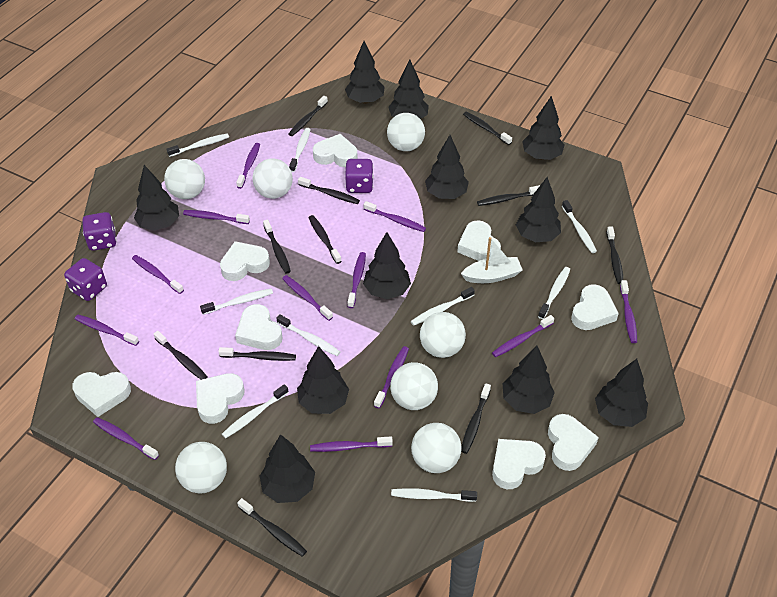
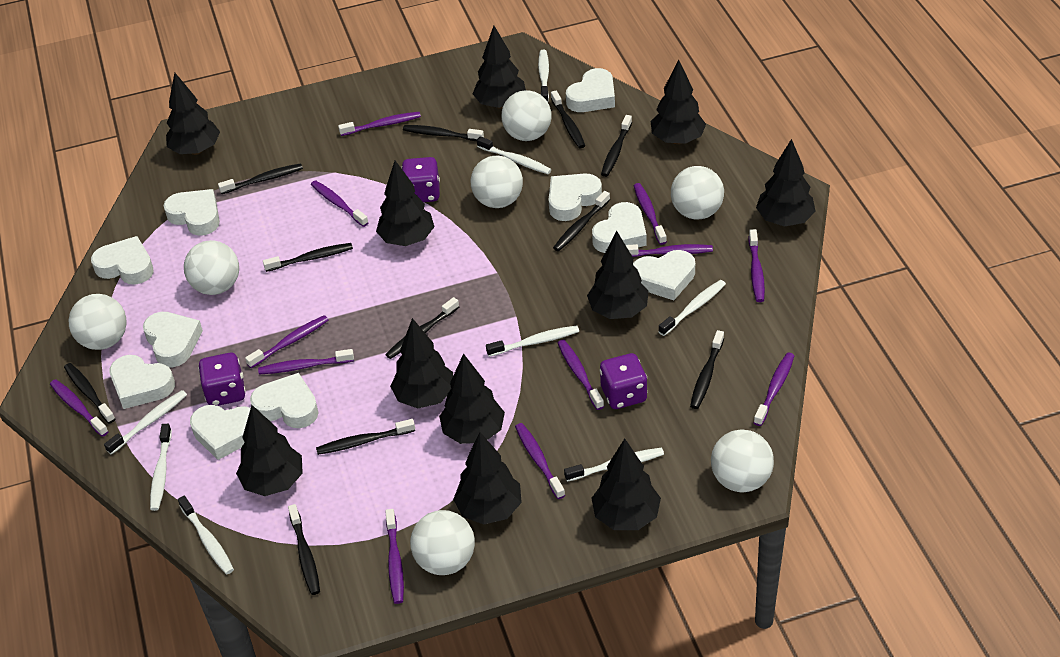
white boat: 1 -> 0
white heart: 9 -> 10
white toothbrush: 9 -> 8

